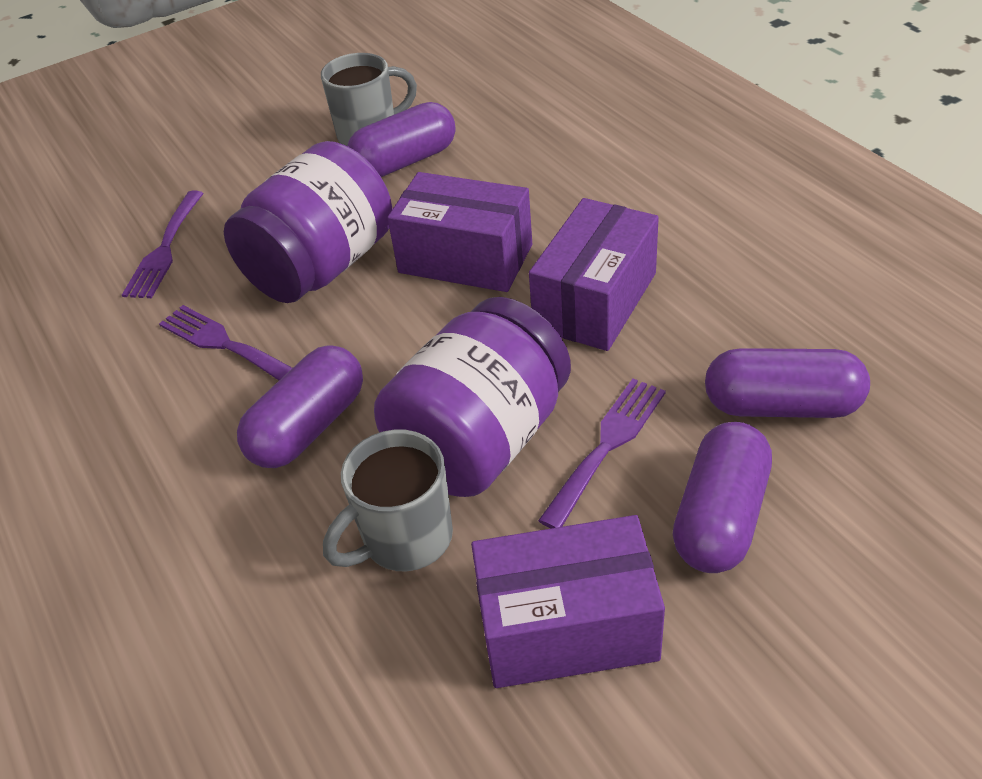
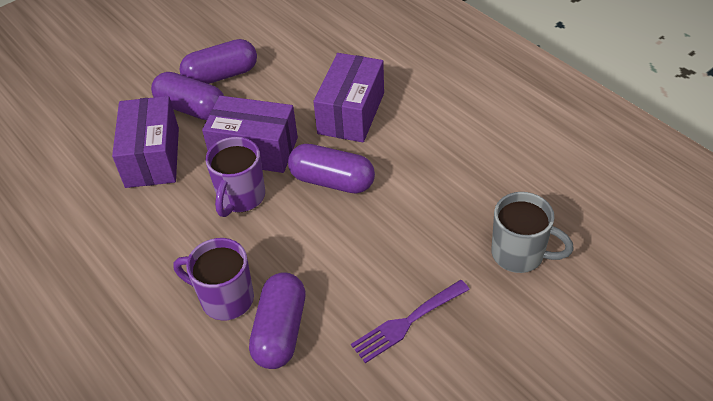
grey mug: 2 -> 1
purple fork: 3 -> 1
purple jar: 2 -> 0
purple mug: 0 -> 2

